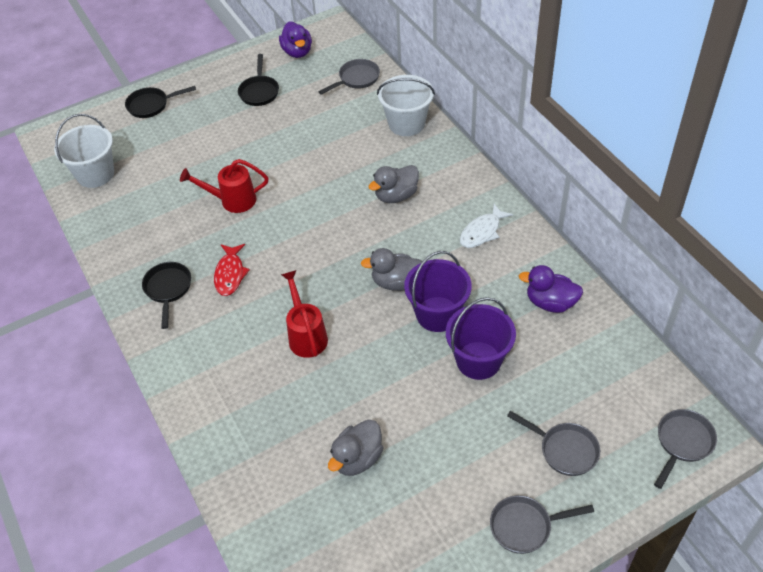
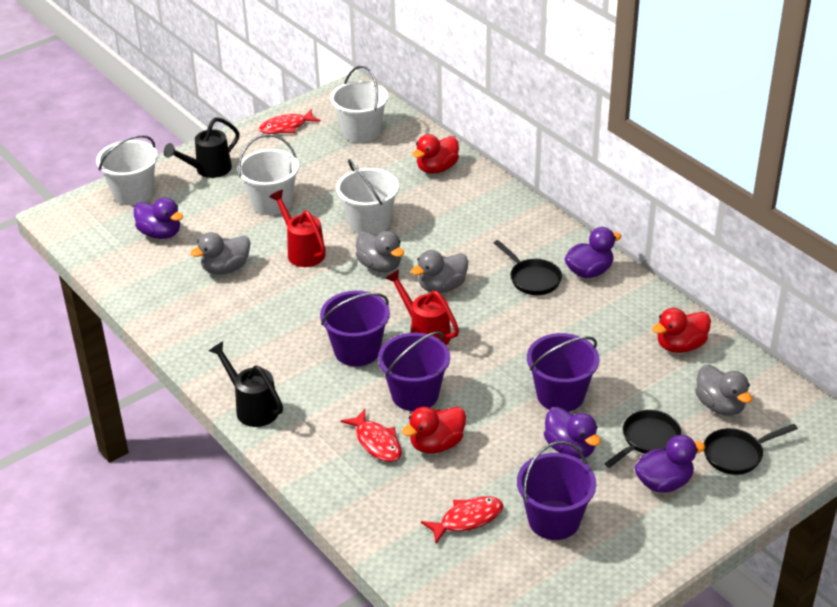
black watering can: 0 -> 2
grey duck: 3 -> 4
grey pan: 4 -> 0
purple bucket: 2 -> 4
purple duck: 2 -> 4
red duck: 0 -> 3
red fish: 1 -> 3
white bucket: 2 -> 4
white fish: 1 -> 0

